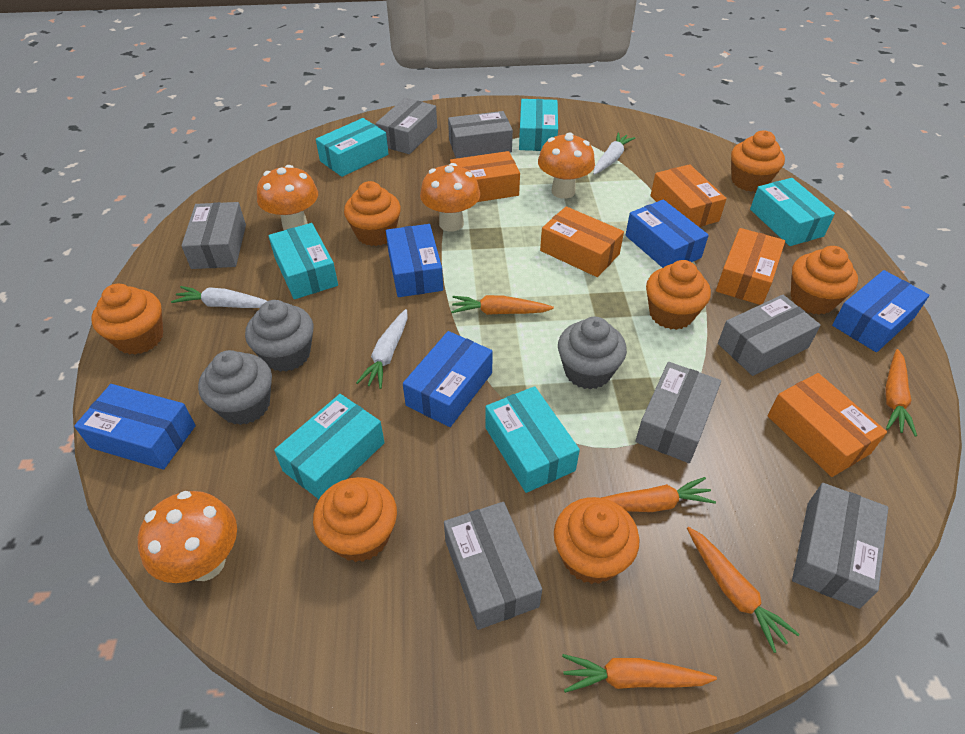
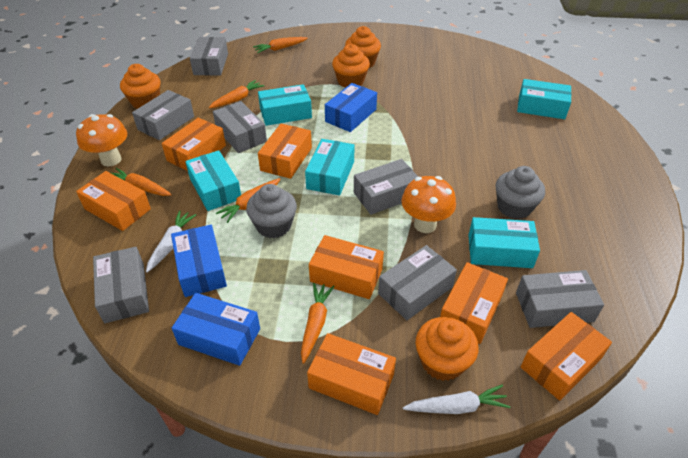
blue box: 5 -> 3
grey cupcake: 3 -> 2
orange box: 5 -> 7
orange cupcake: 7 -> 4
orange mushroom: 4 -> 2
turquoise box: 6 -> 5
white carrot: 3 -> 2

